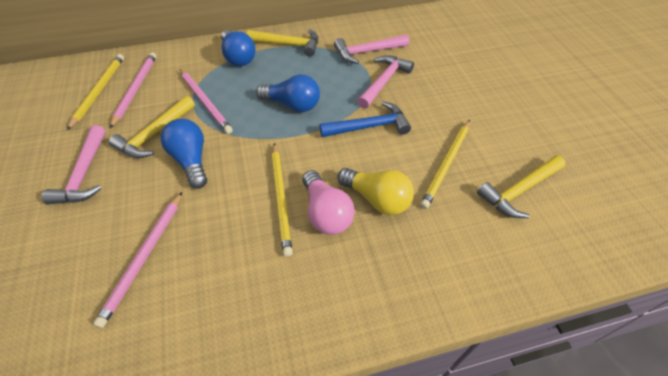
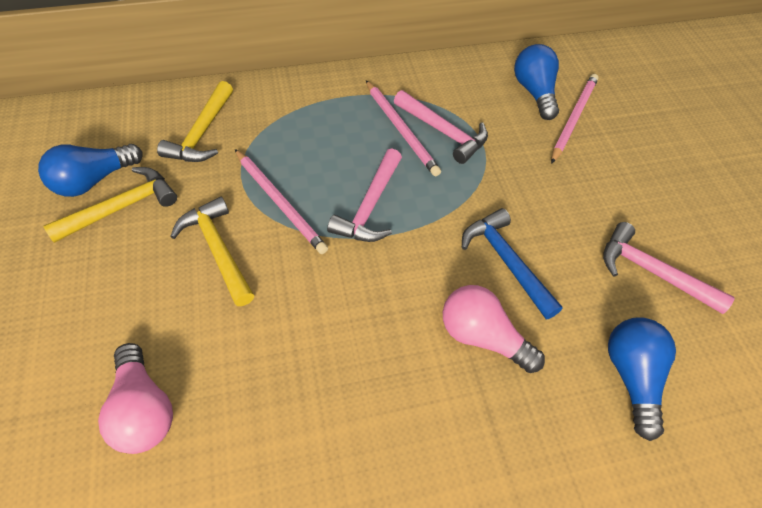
pink light bulb: 1 -> 2
yellow light bulb: 1 -> 0
yellow pencil: 3 -> 0

